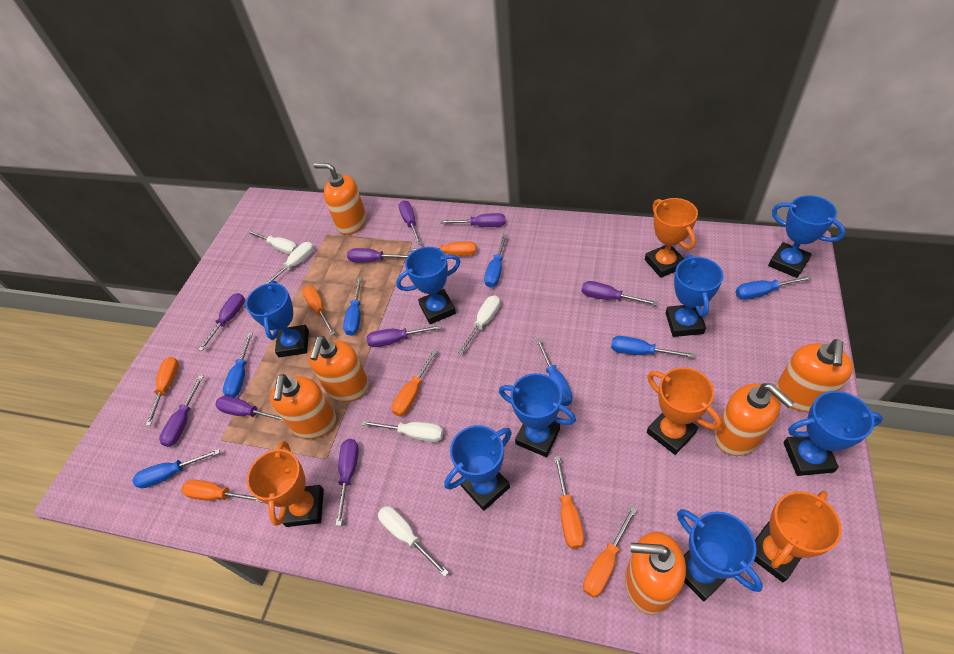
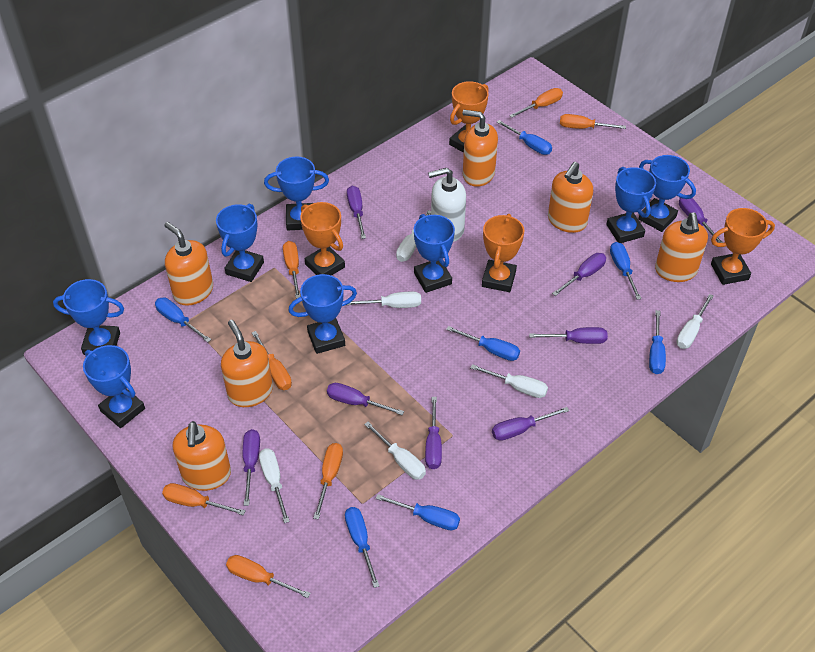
purple screwdriver: 9 -> 8
white screwdriver: 5 -> 6
white soap dispenser: 0 -> 1

